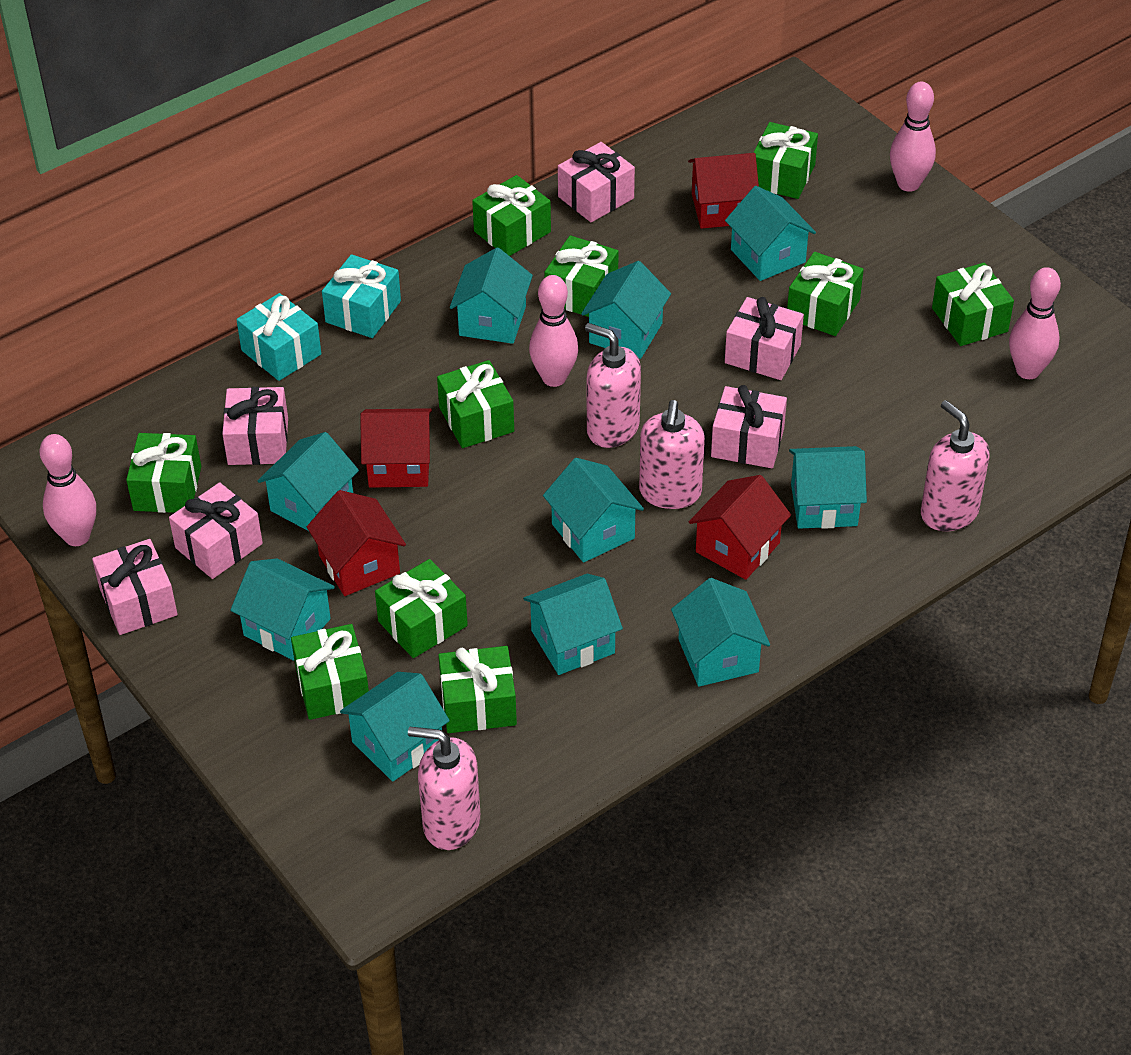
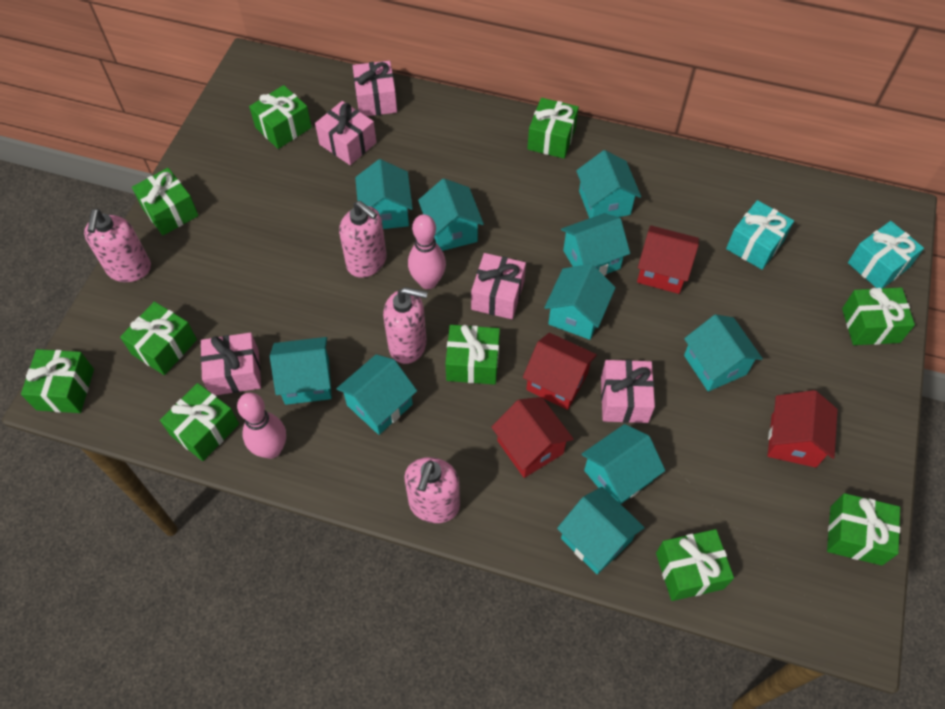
pink bowling pin: 4 -> 2
pink gift: 6 -> 5

